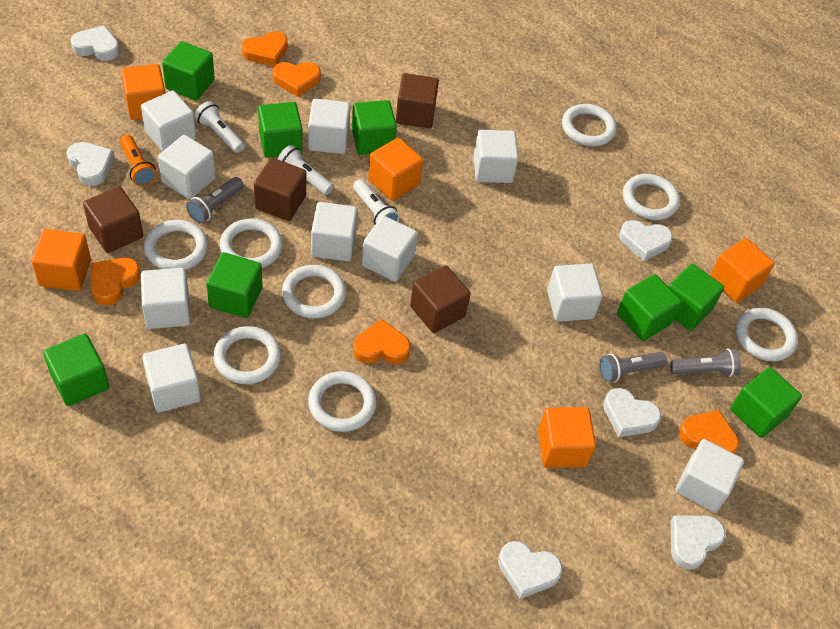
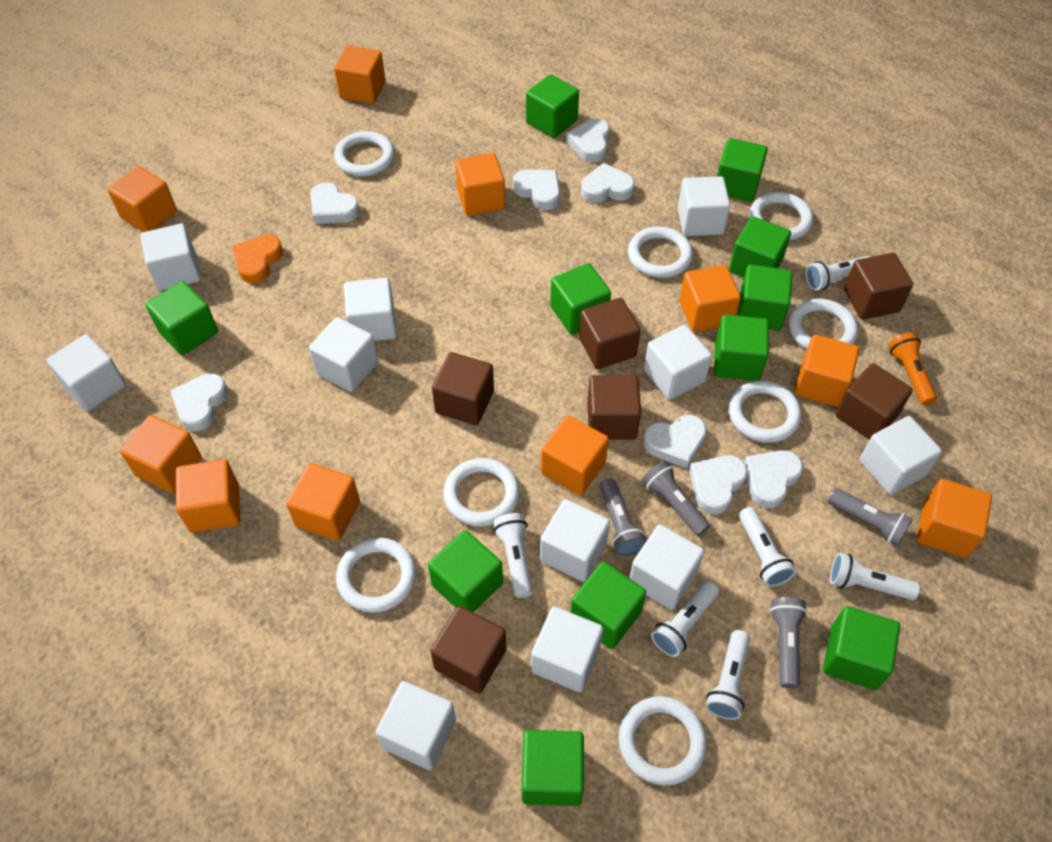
brown cube: 4 -> 6
green cube: 8 -> 11
grey flashlight: 3 -> 4
orange cube: 5 -> 10
orange heart: 5 -> 1
white cube: 10 -> 11
white flashlight: 3 -> 6
white heart: 6 -> 8

